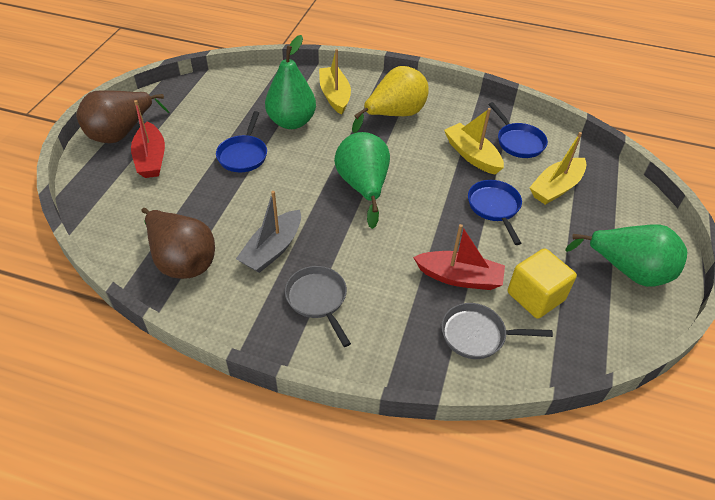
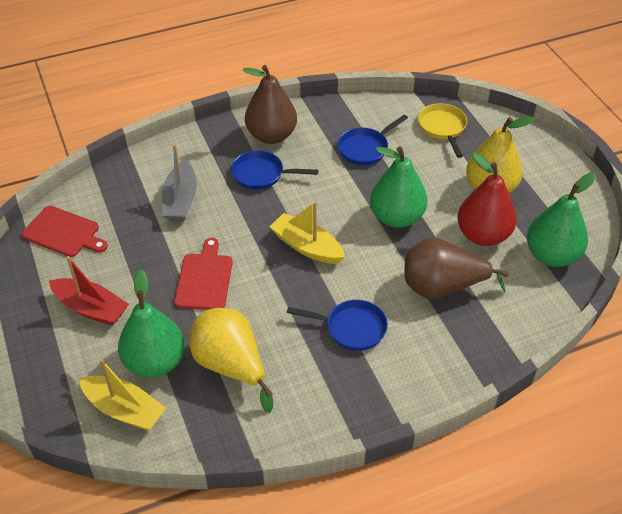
grey pan: 2 -> 0
red boat: 2 -> 1
red cutting board: 0 -> 2
red pear: 0 -> 1
yellow boat: 3 -> 2
yellow cube: 1 -> 0
yellow pan: 0 -> 1
yellow pear: 1 -> 2

